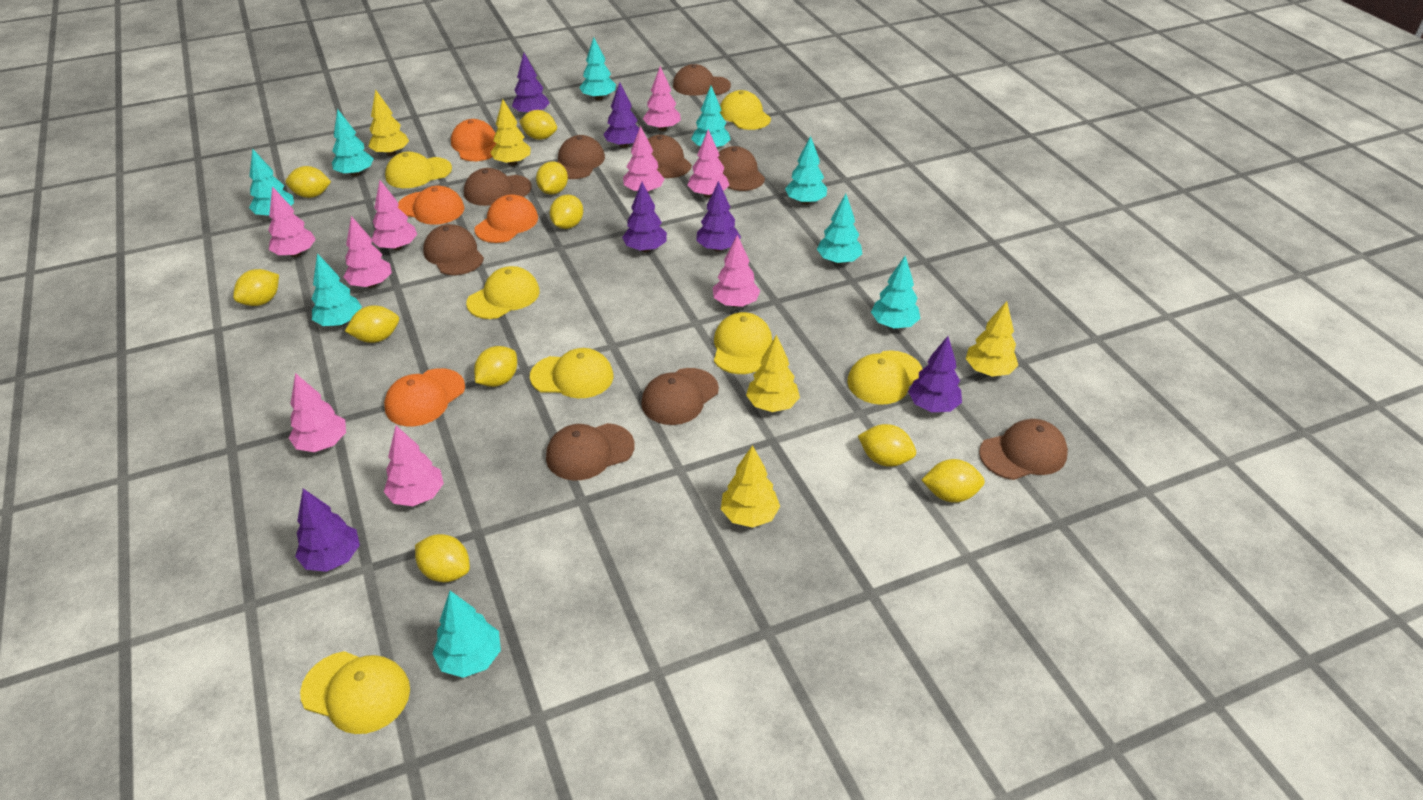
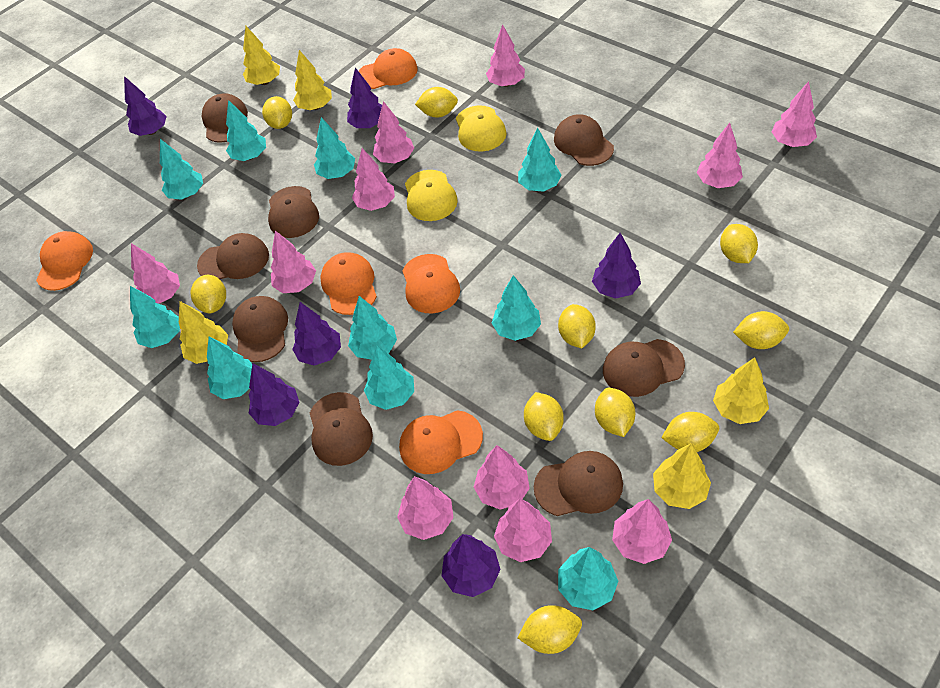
brown cap: 9 -> 8
orange cap: 4 -> 5
pink tree: 9 -> 11
turquoise tree: 9 -> 10
yellow cap: 7 -> 2

